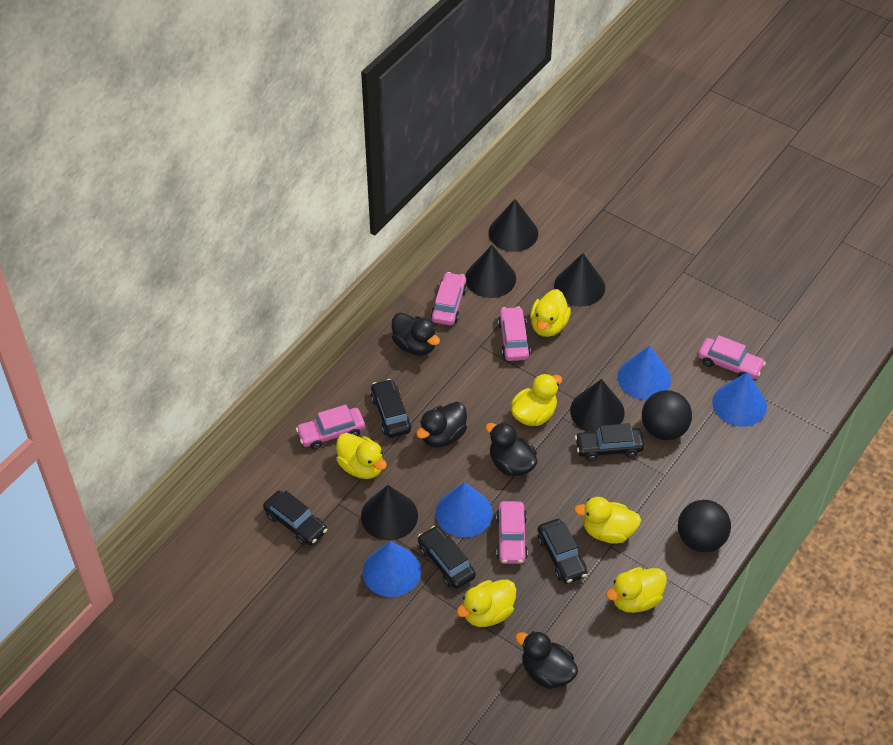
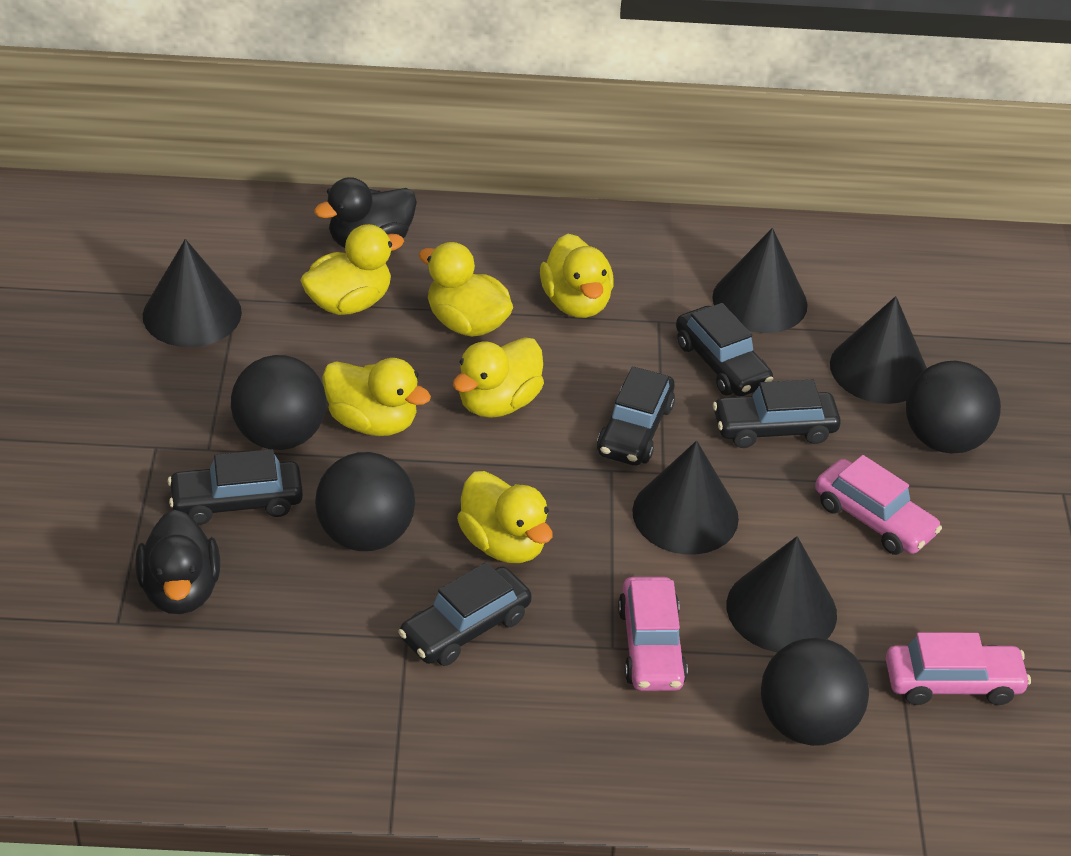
black ball: 2 -> 4
black duck: 4 -> 2
blue cone: 4 -> 0
pink car: 5 -> 3

